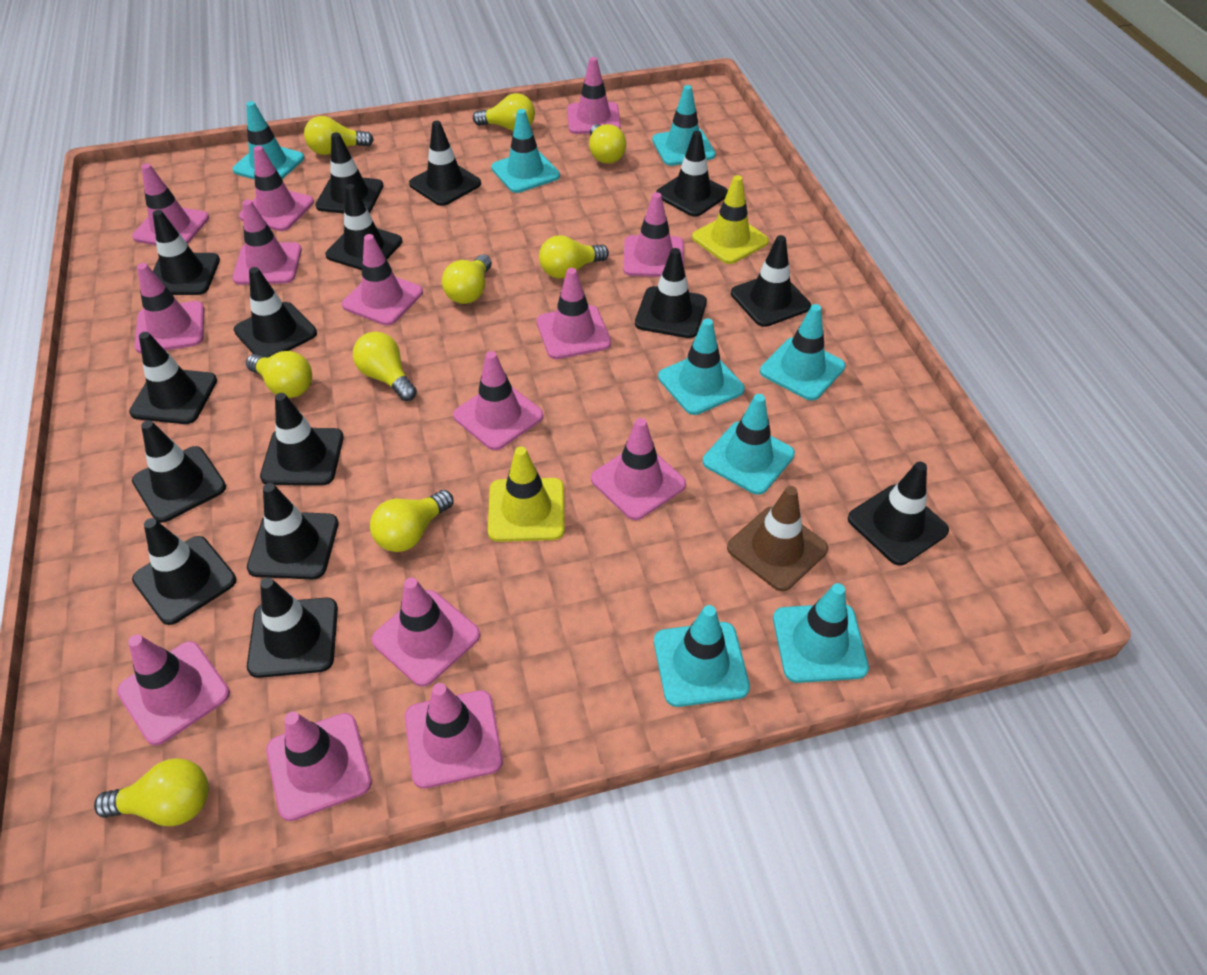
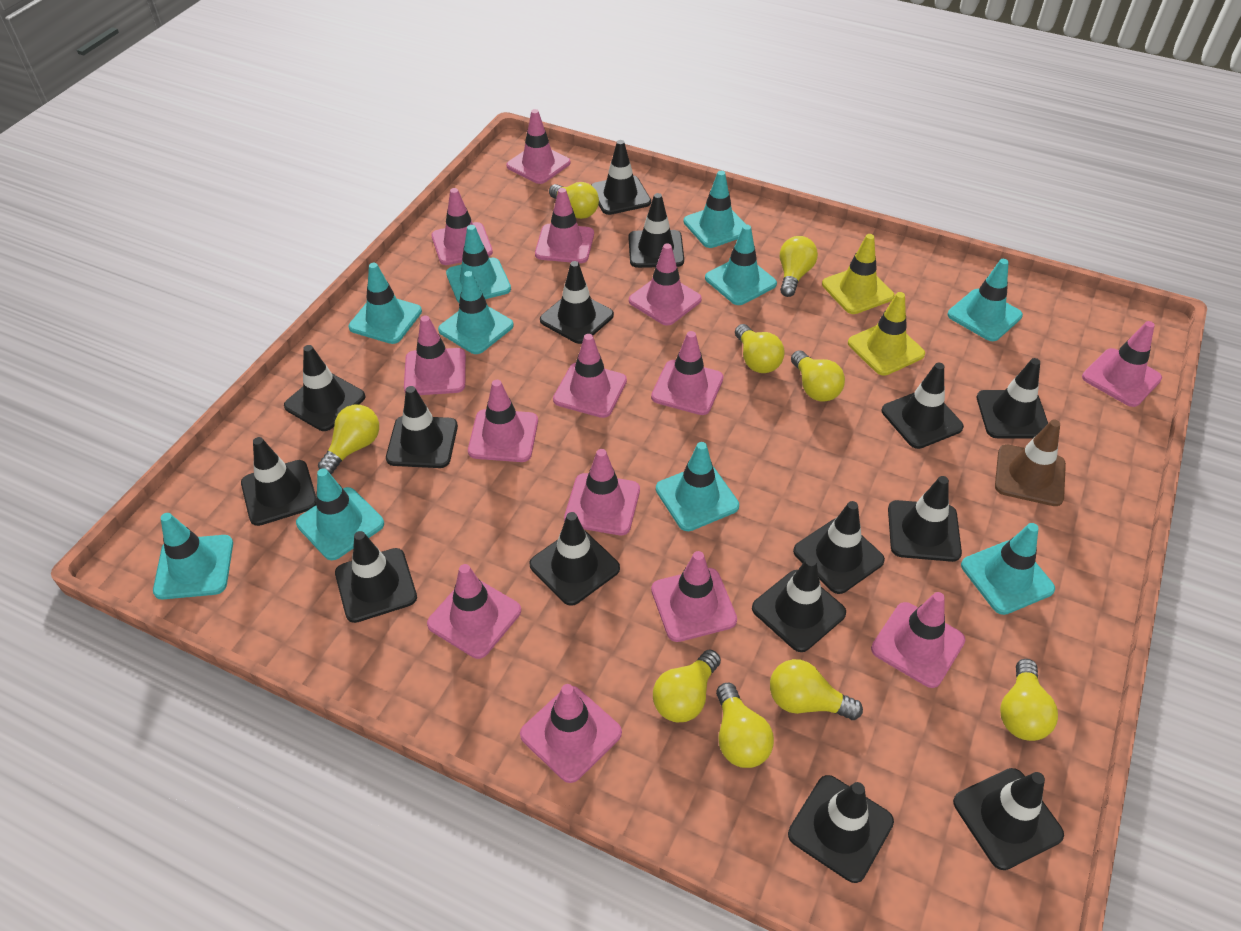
turquoise traffic cone: 8 -> 10

